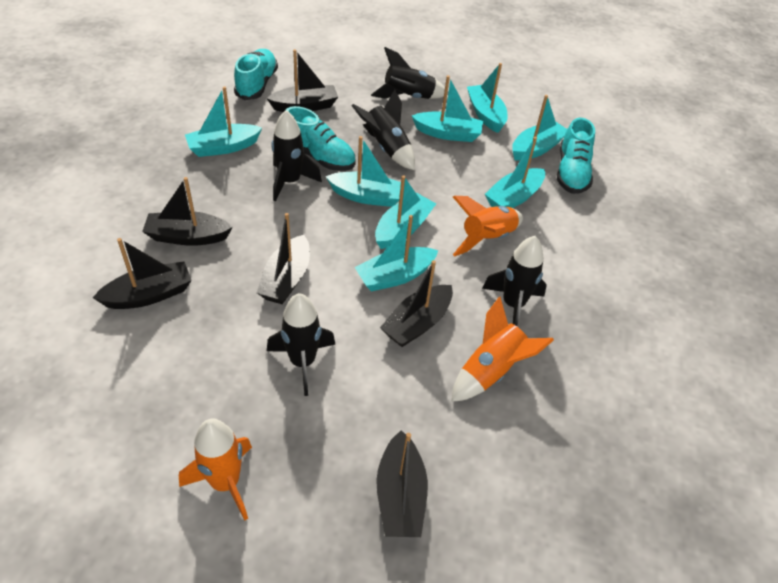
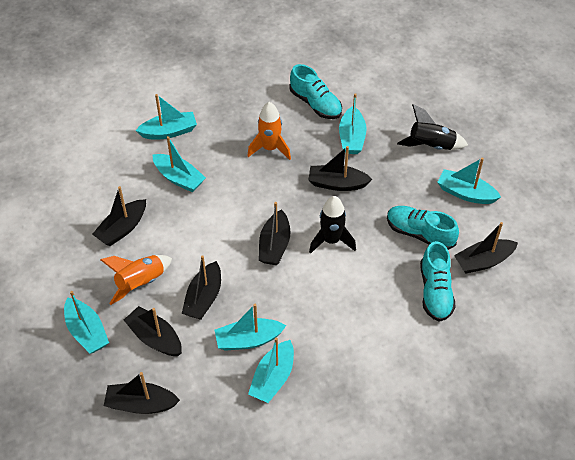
black boat: 6 -> 7
black rocket: 5 -> 2
orange rocket: 3 -> 2
turquoise boat: 8 -> 7

